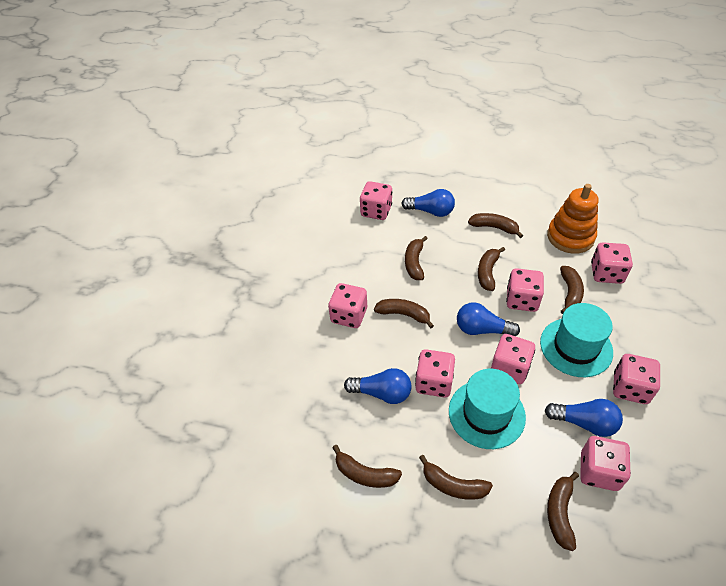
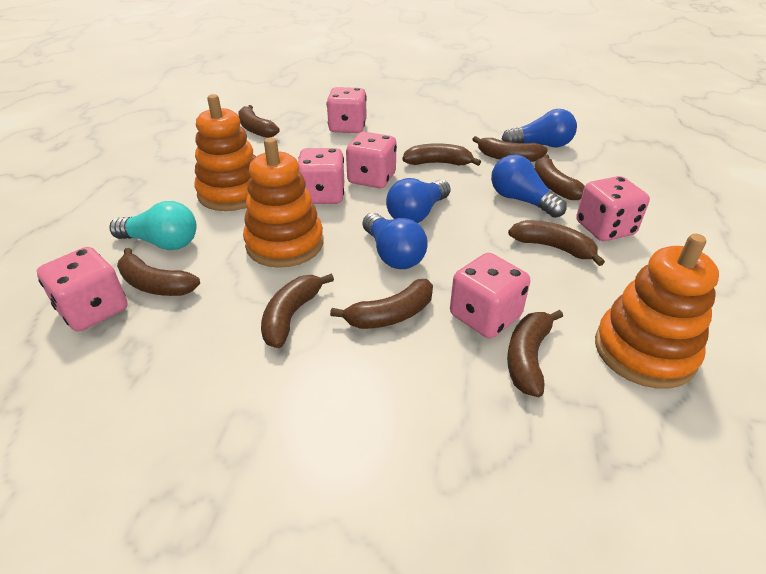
brown banana: 8 -> 9
orange stacking toy: 1 -> 3
pink dice: 8 -> 6
turquoise hat: 2 -> 0
turquoise light bulb: 0 -> 1

